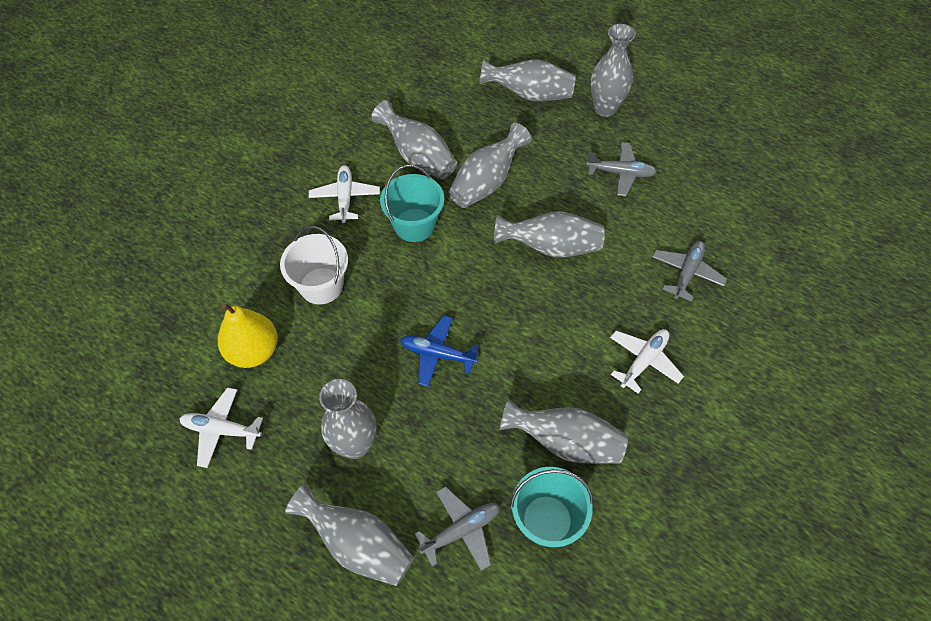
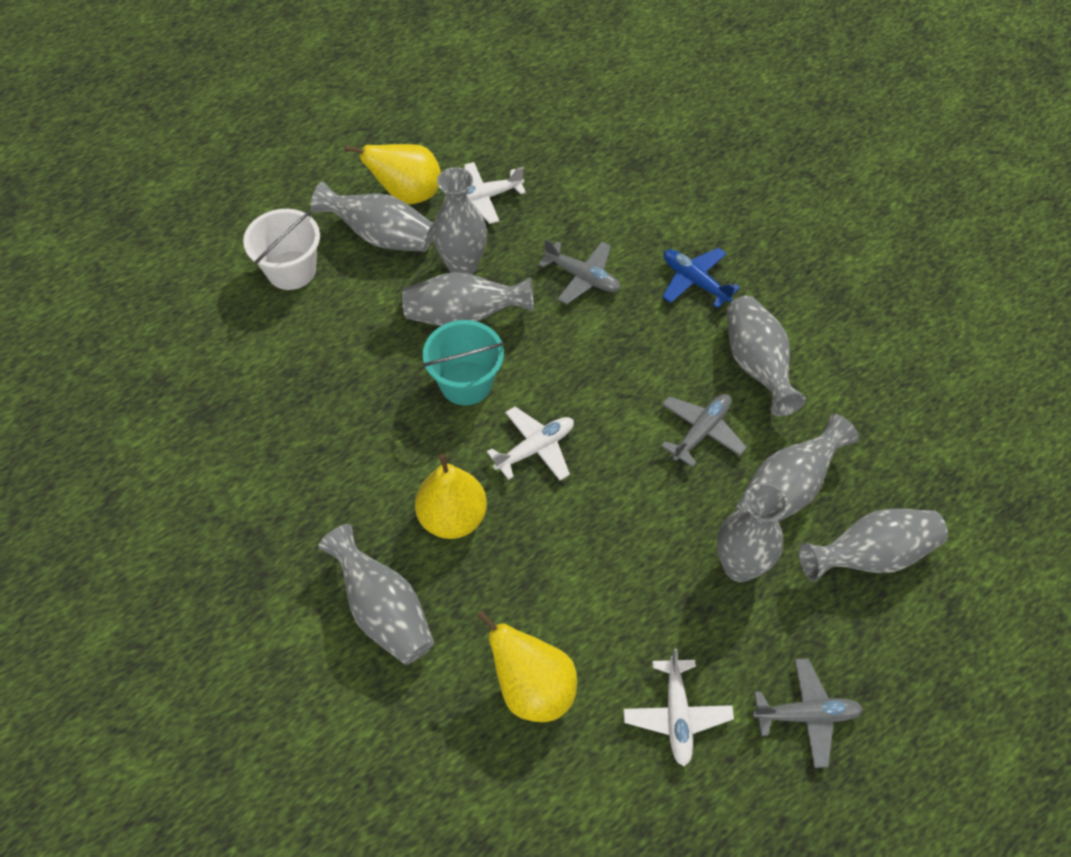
turquoise bucket: 2 -> 1
yellow pear: 1 -> 3

